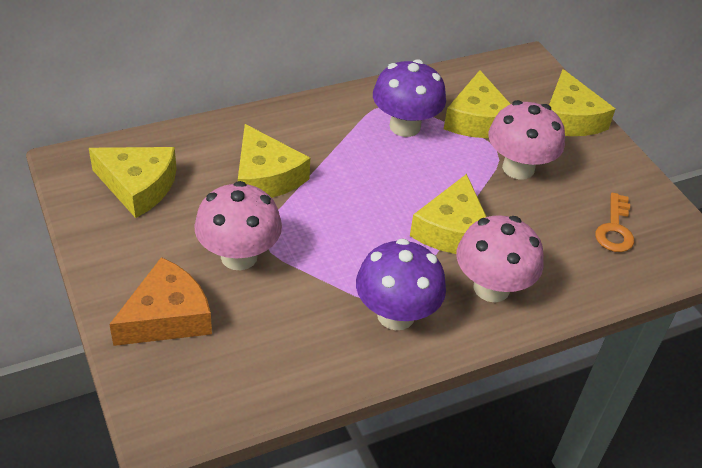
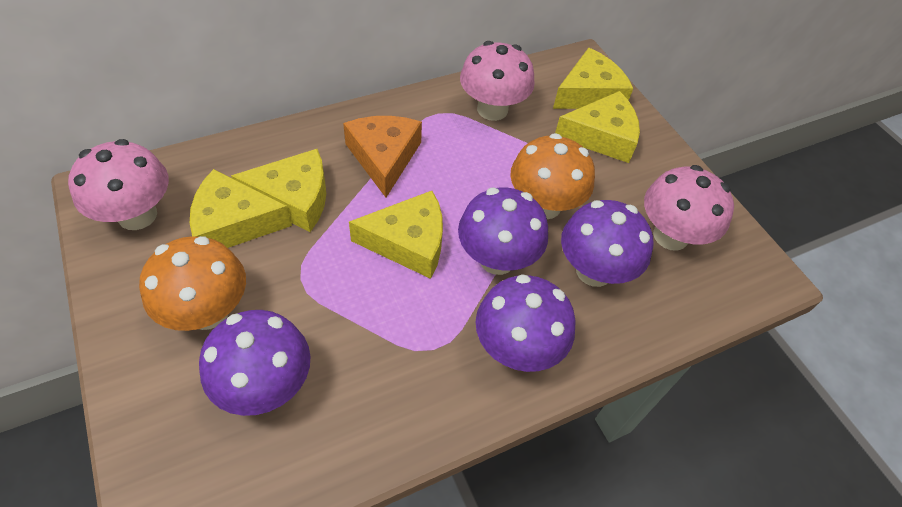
orange key: 1 -> 0
orange mushroom: 0 -> 2
purple mushroom: 2 -> 4

